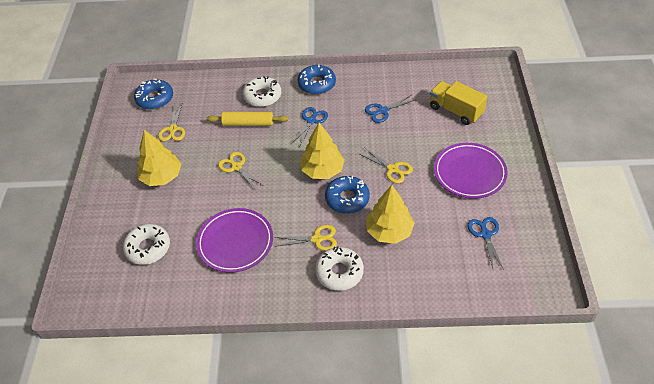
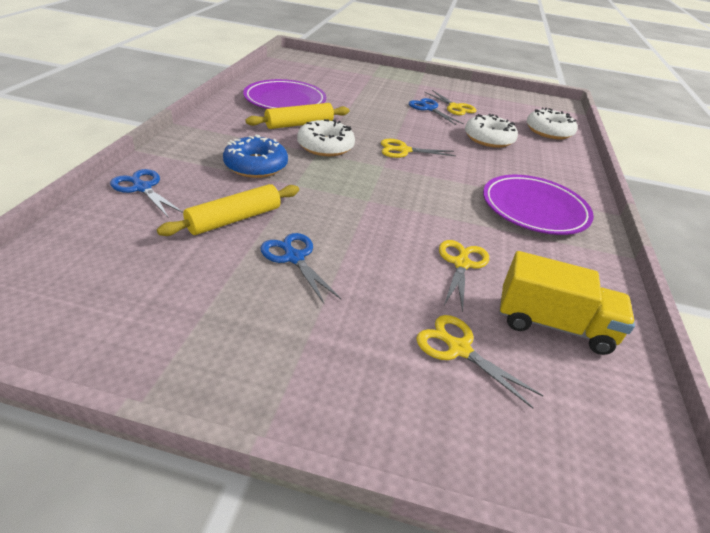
blue donut: 3 -> 1
yellow rolling pin: 1 -> 2
yellow tree: 3 -> 0

